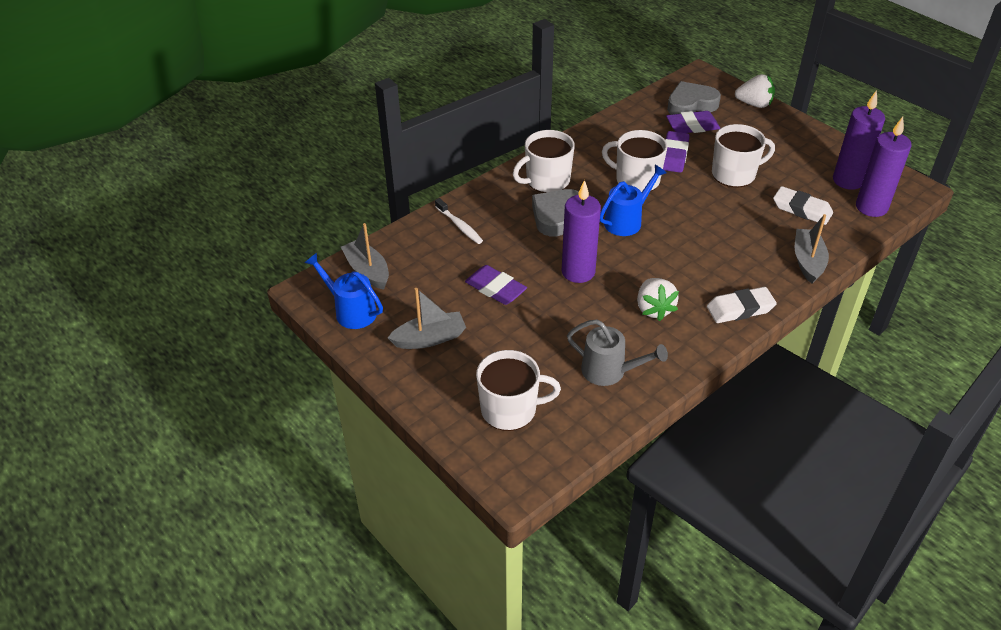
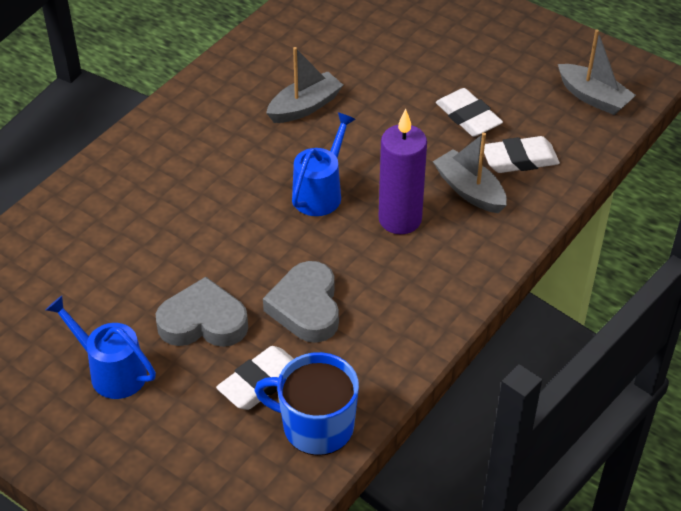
blue mug: 0 -> 1
grey watering can: 1 -> 0
purple candle: 3 -> 1
purple eraser: 3 -> 0
white eraser: 2 -> 3
white mug: 4 -> 0
white strawberry: 2 -> 0
white toothbrush: 1 -> 0

